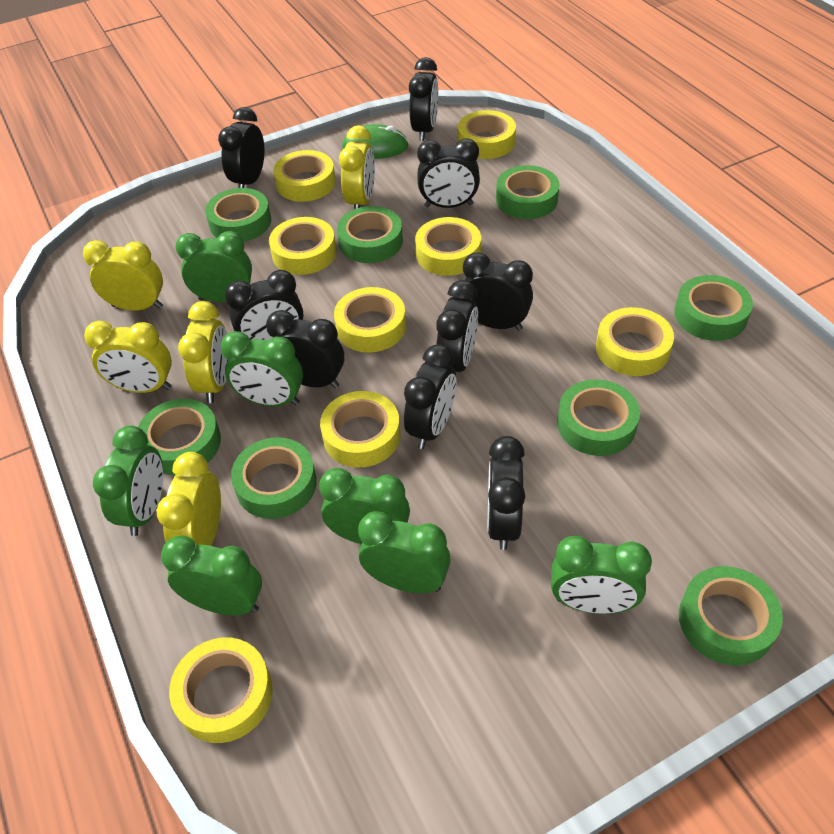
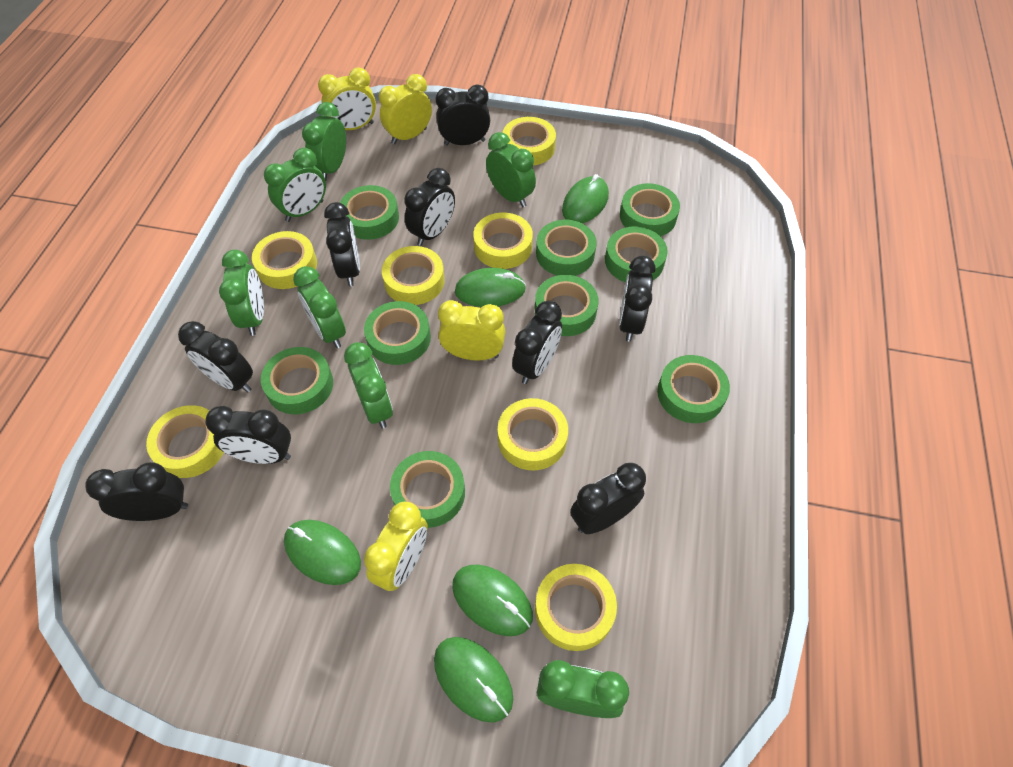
green mouse: 1 -> 5
green tape: 8 -> 9
yellow clock: 5 -> 4
yellow tape: 8 -> 7

